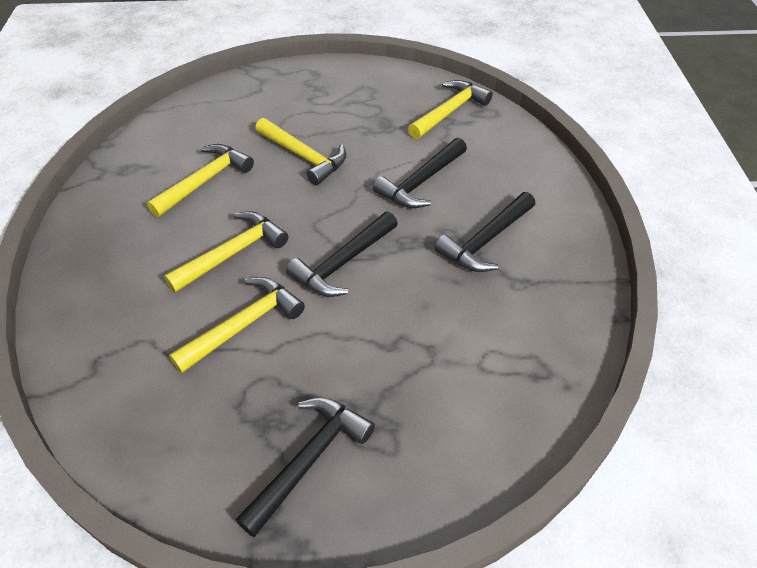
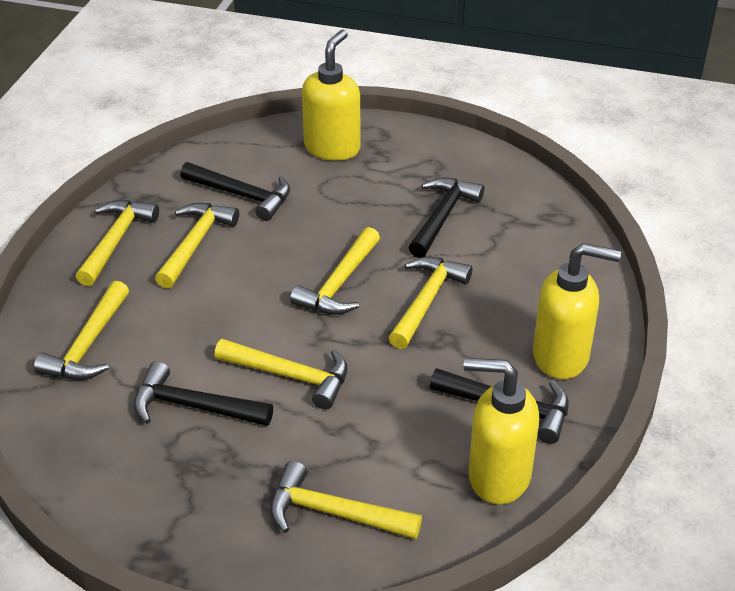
yellow hammer: 5 -> 7
yellow soap dispenser: 0 -> 3

